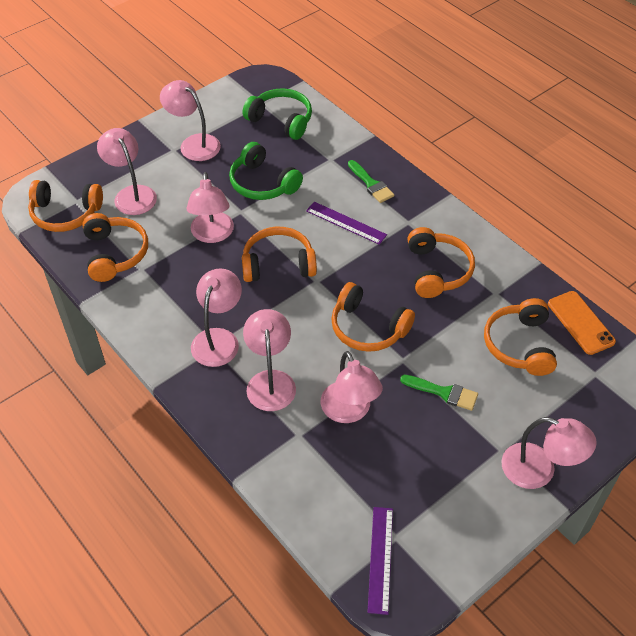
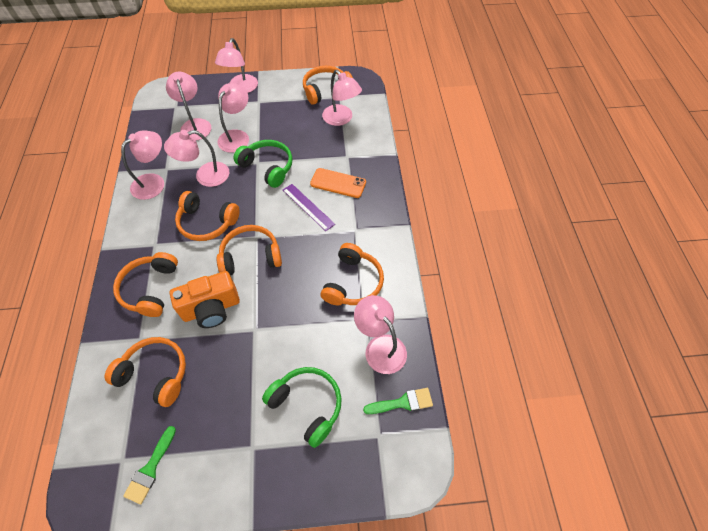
orange camera: 0 -> 1
purple ruler: 2 -> 1

